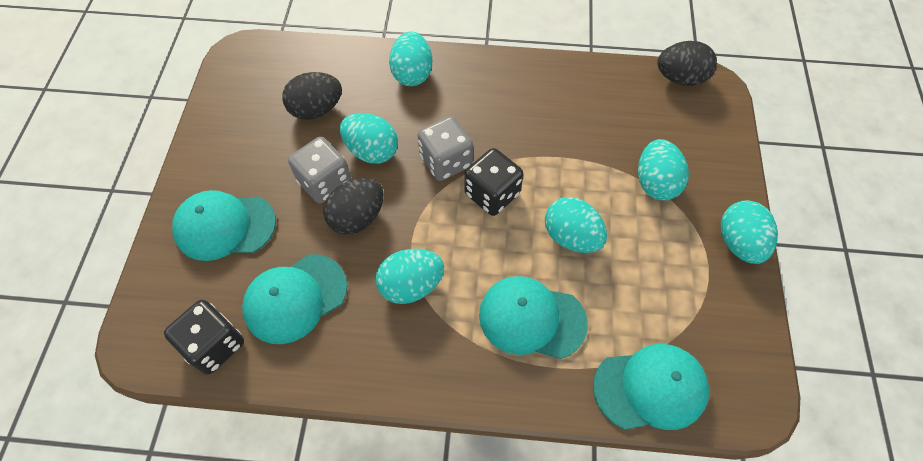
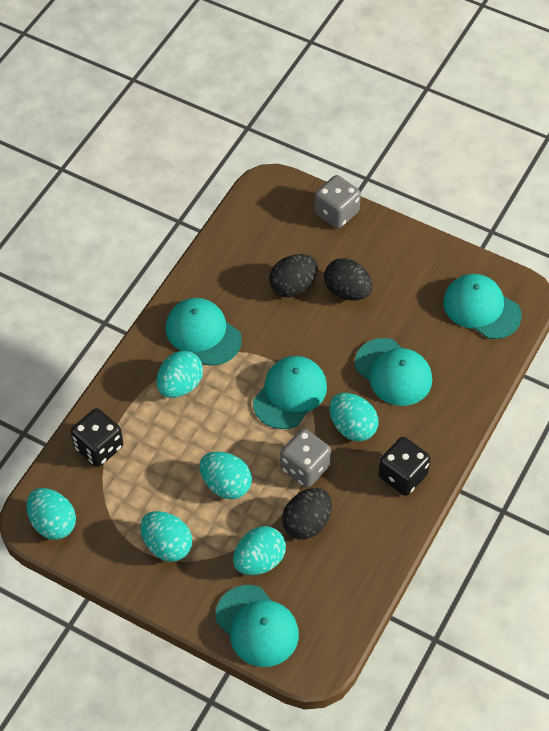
turquoise cap: 4 -> 5

